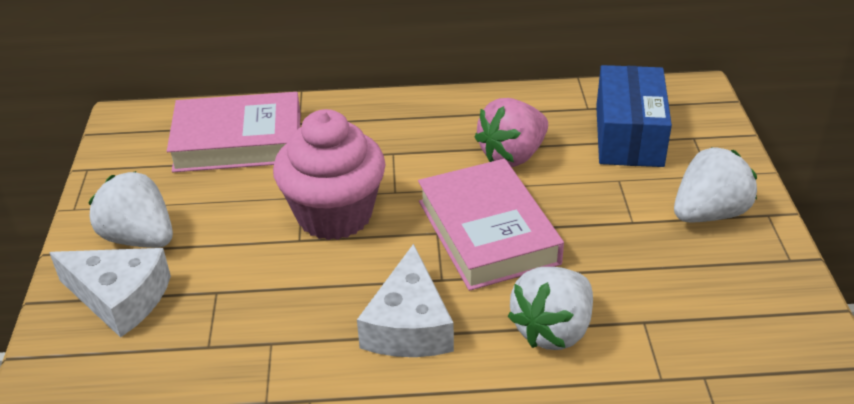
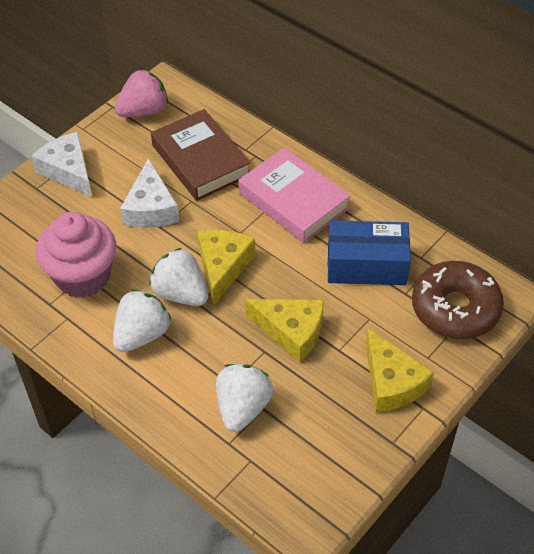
brown book: 0 -> 1
brown donut: 0 -> 1
pink book: 2 -> 1
yellow cheese: 0 -> 3

